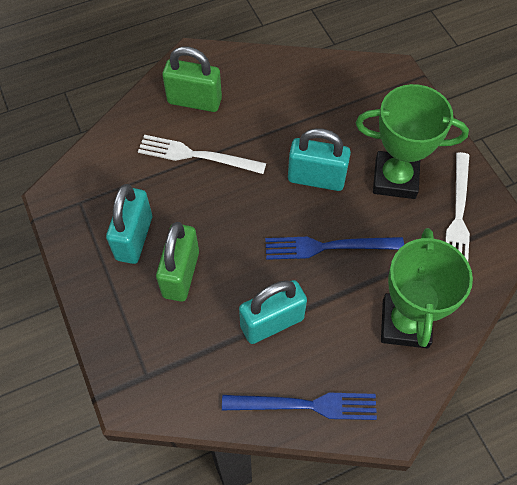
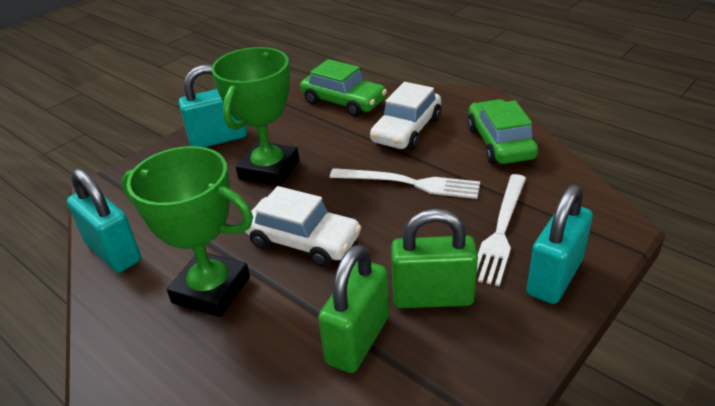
blue fork: 2 -> 0
green car: 0 -> 2
white car: 0 -> 2

